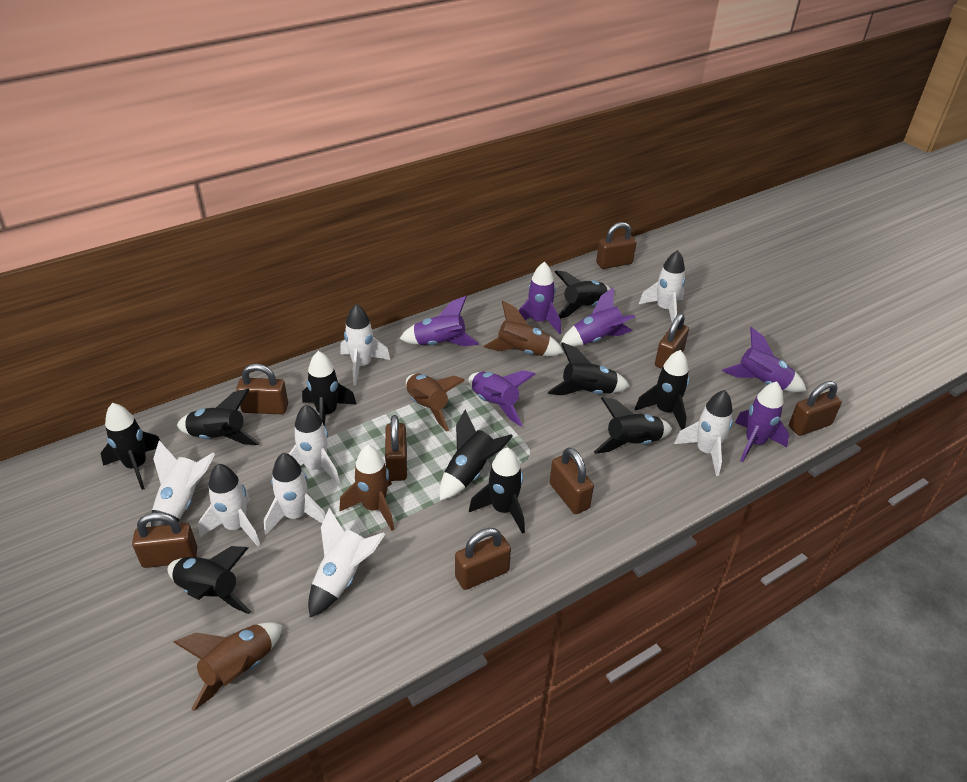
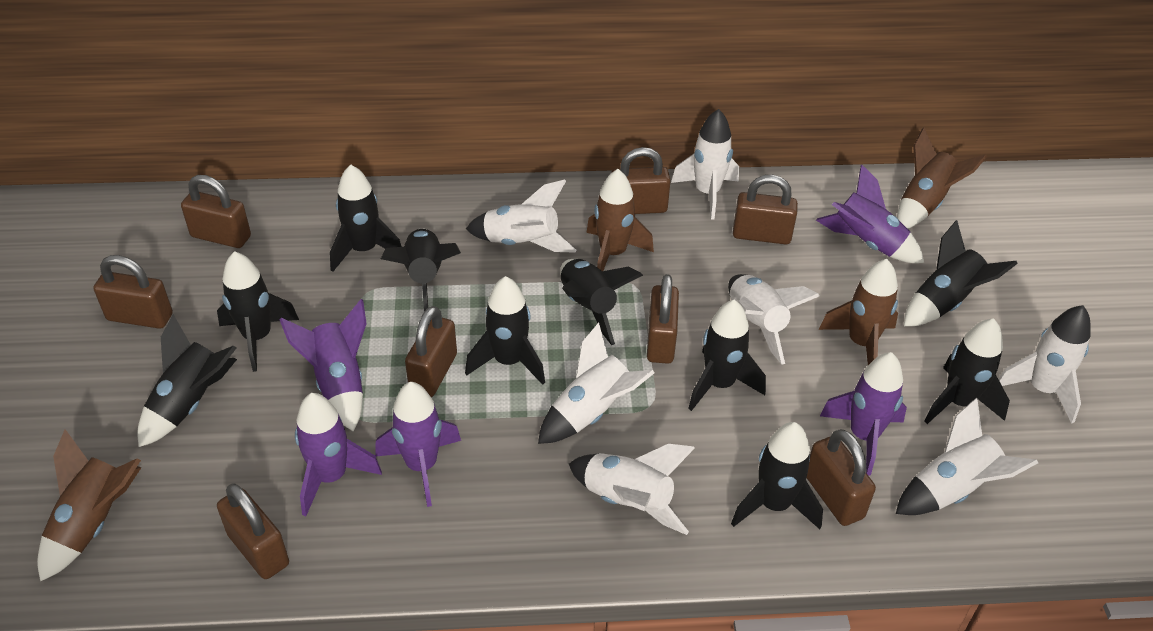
purple rocket: 6 -> 5
white rocket: 8 -> 7

